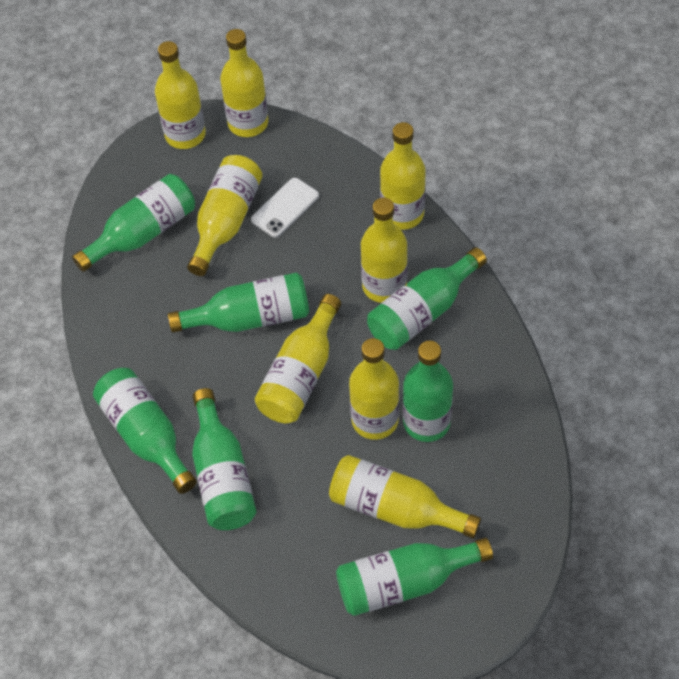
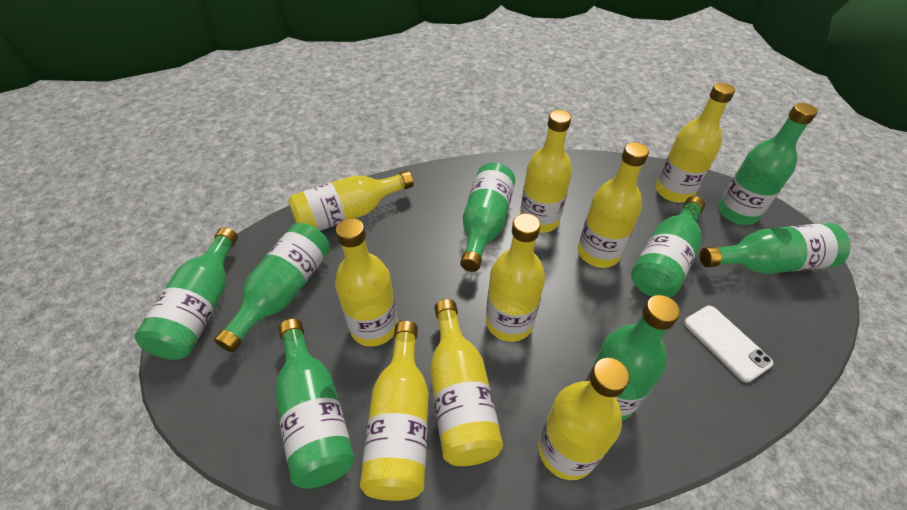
green bottle: 7 -> 8
yellow bottle: 8 -> 9

